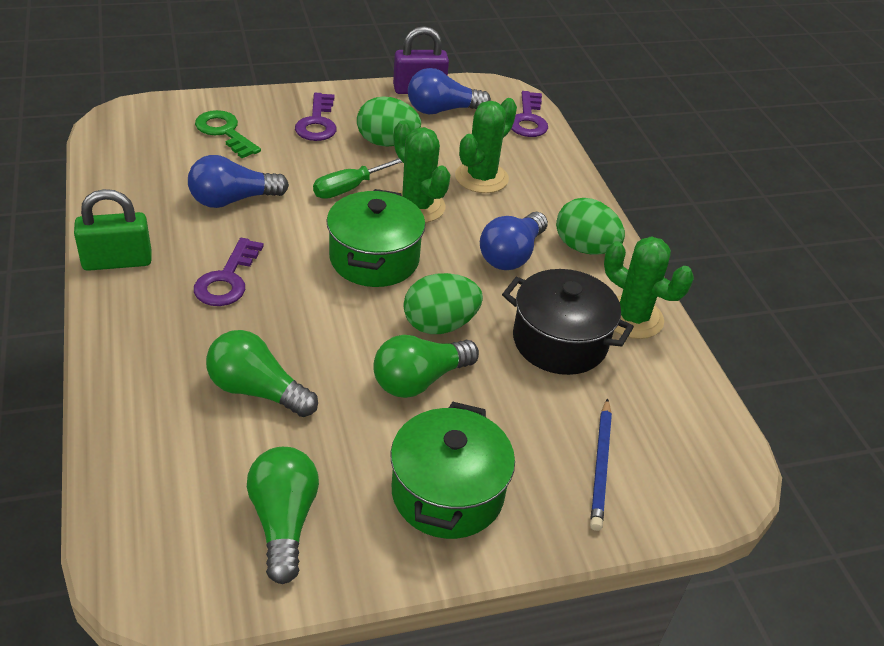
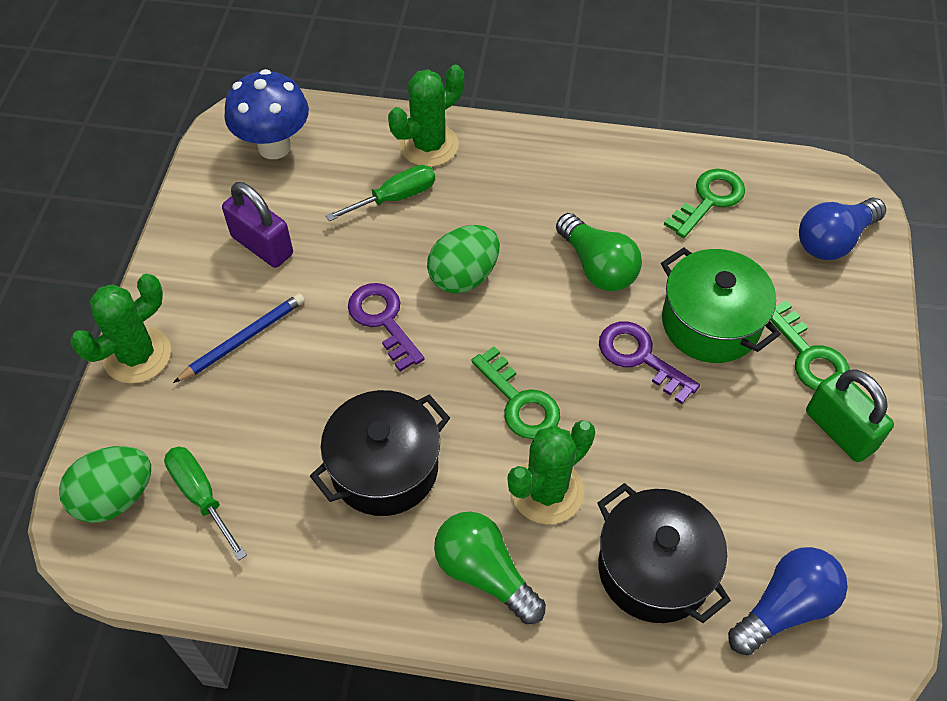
black pot: 1 -> 2
blue light bulb: 3 -> 2
blue mushroom: 0 -> 1
green egg: 3 -> 2
green key: 1 -> 3
green light bulb: 3 -> 2
green pot: 2 -> 1
green screwdriver: 1 -> 2
purple key: 3 -> 2

